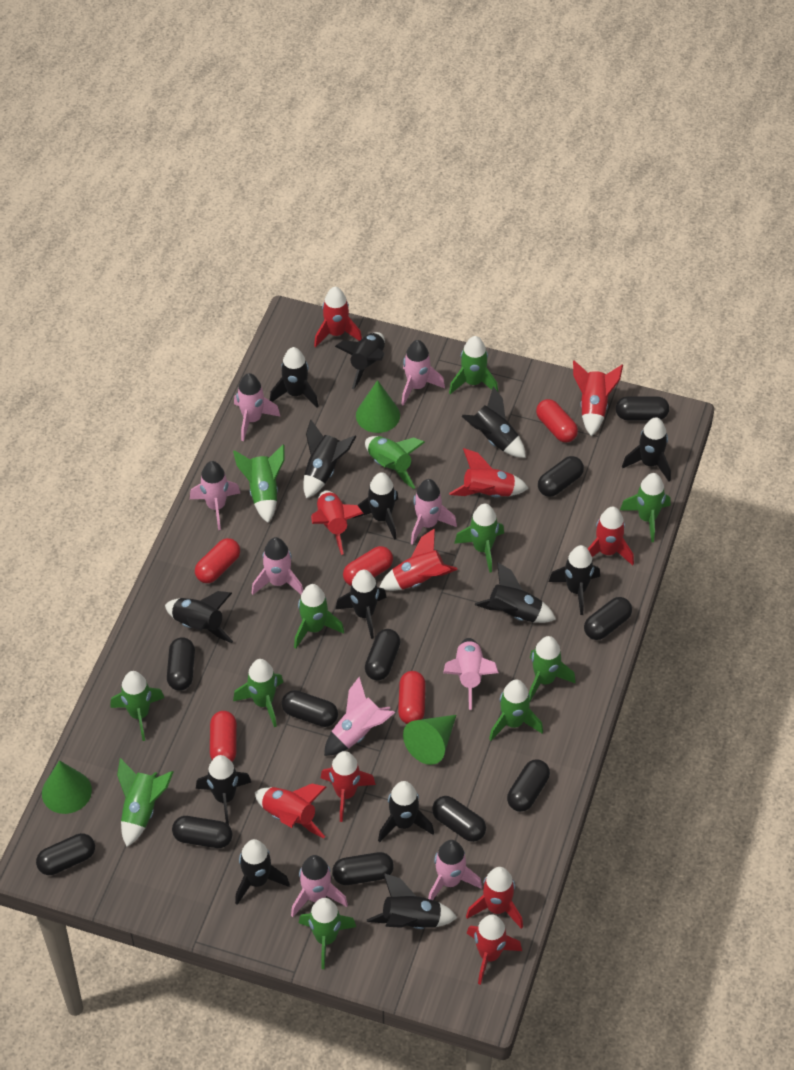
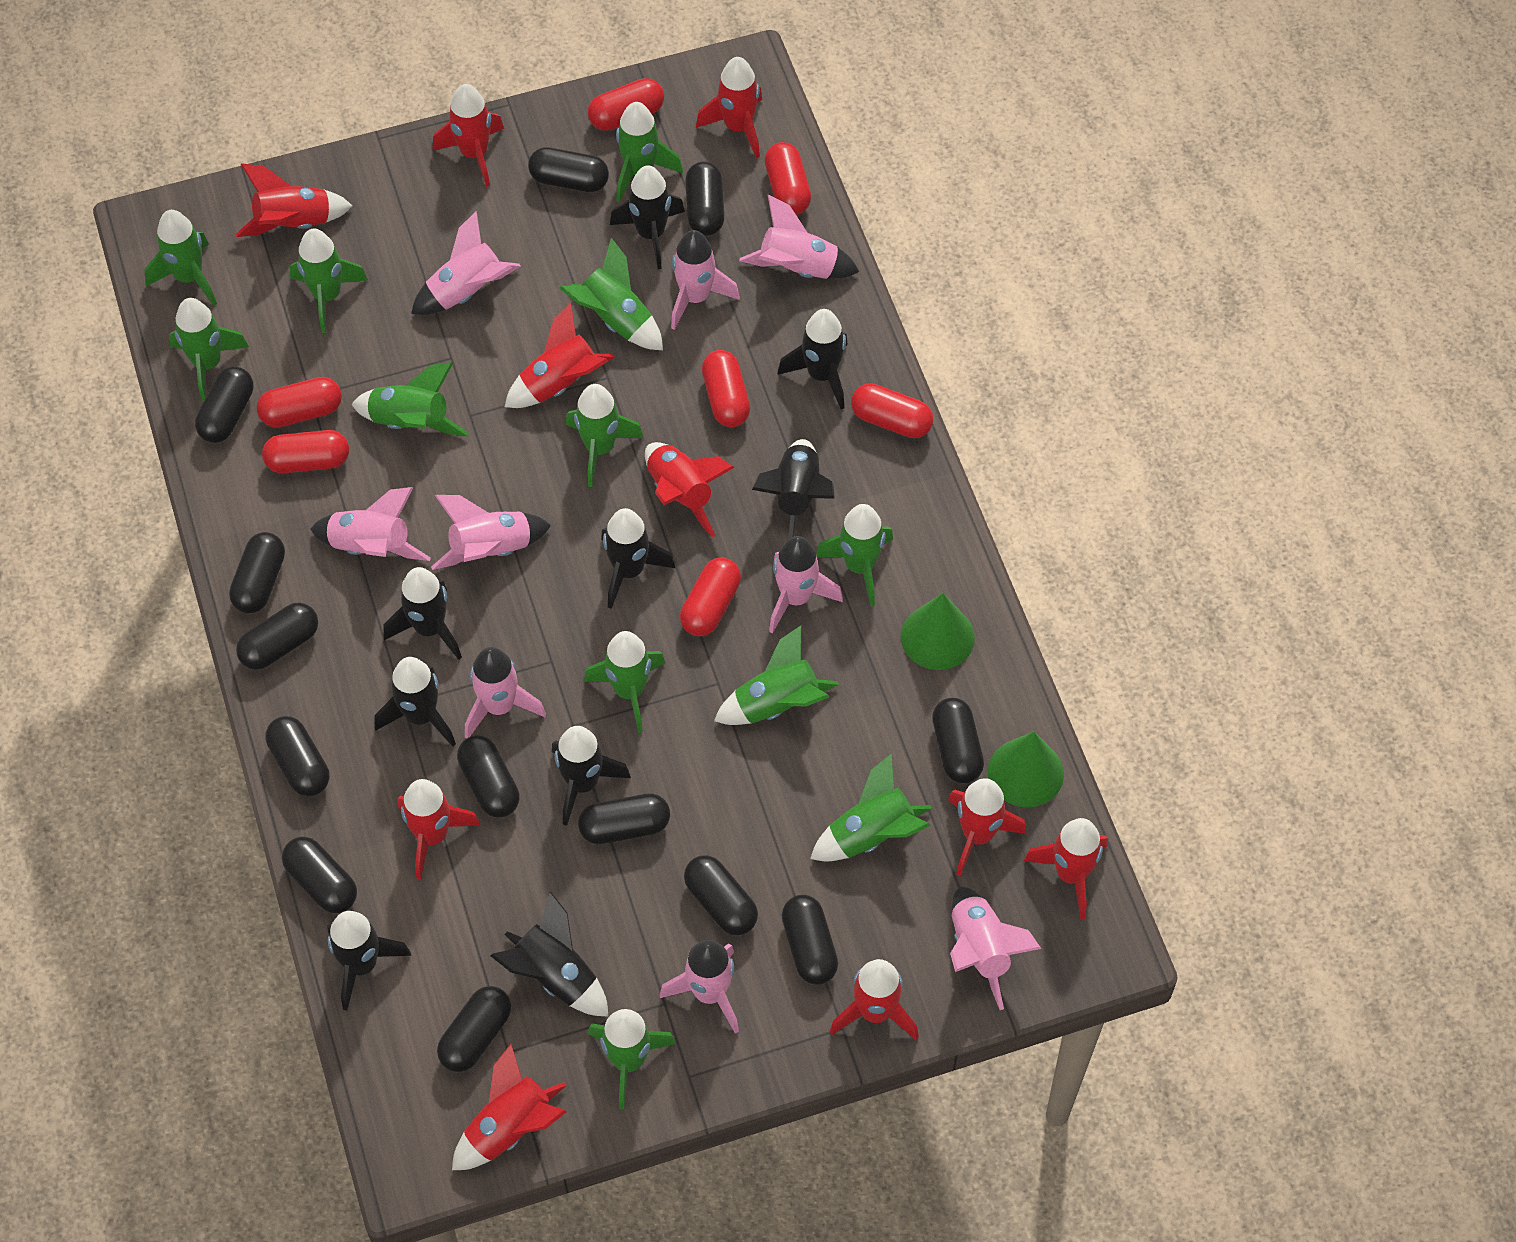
black capsule: 11 -> 13
black rocket: 14 -> 9
green cone: 3 -> 2
red capsule: 5 -> 7

